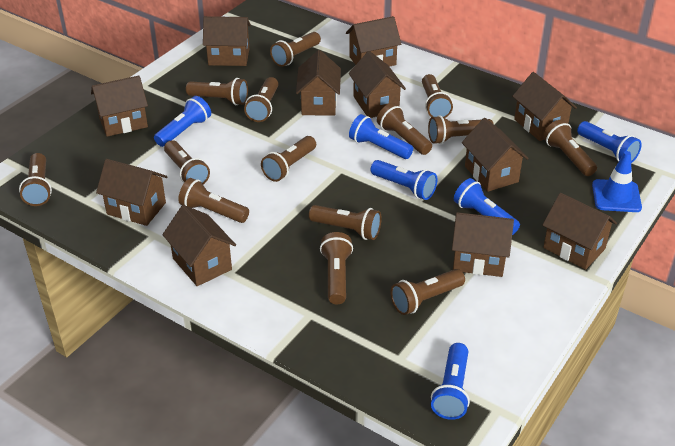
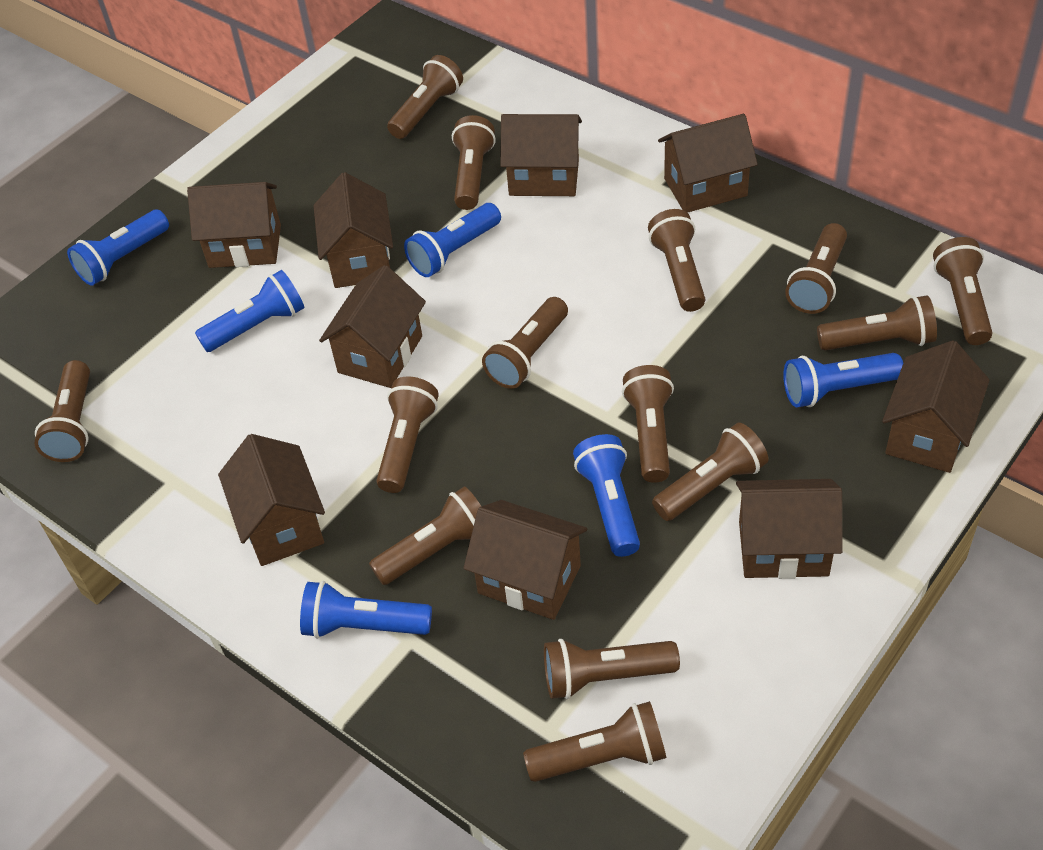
blue traffic cone: 1 -> 0
brown house: 11 -> 9

